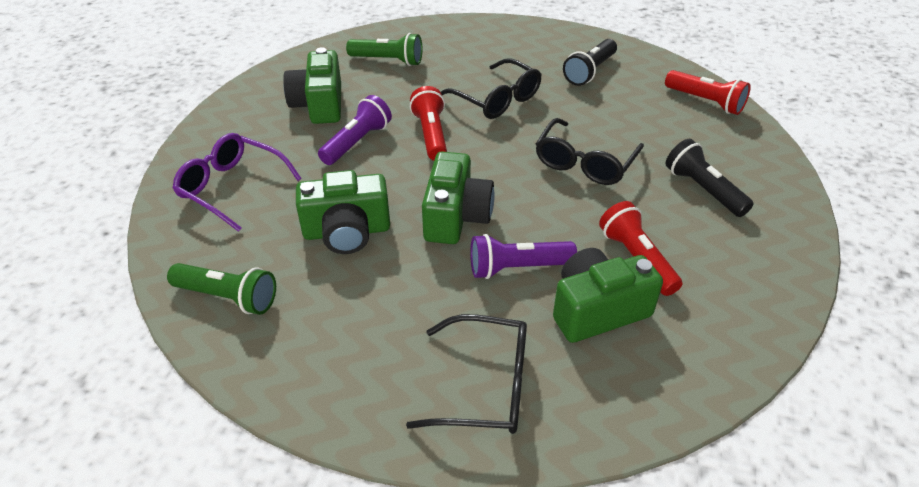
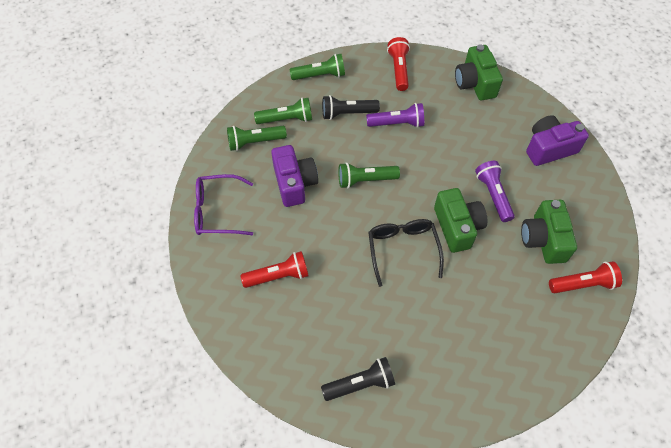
black glasses: 3 -> 1
green camera: 4 -> 3
green flashlight: 2 -> 4
purple camera: 0 -> 2

